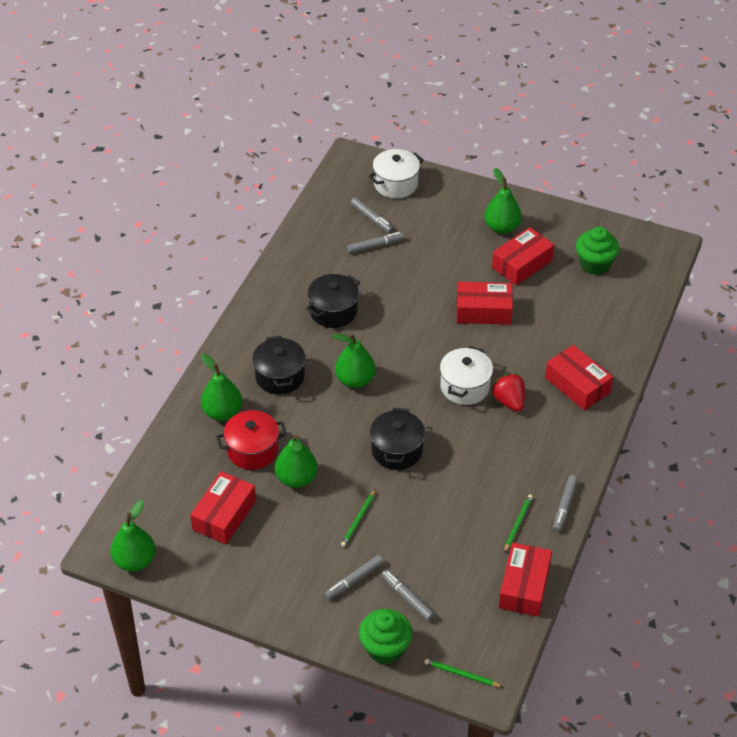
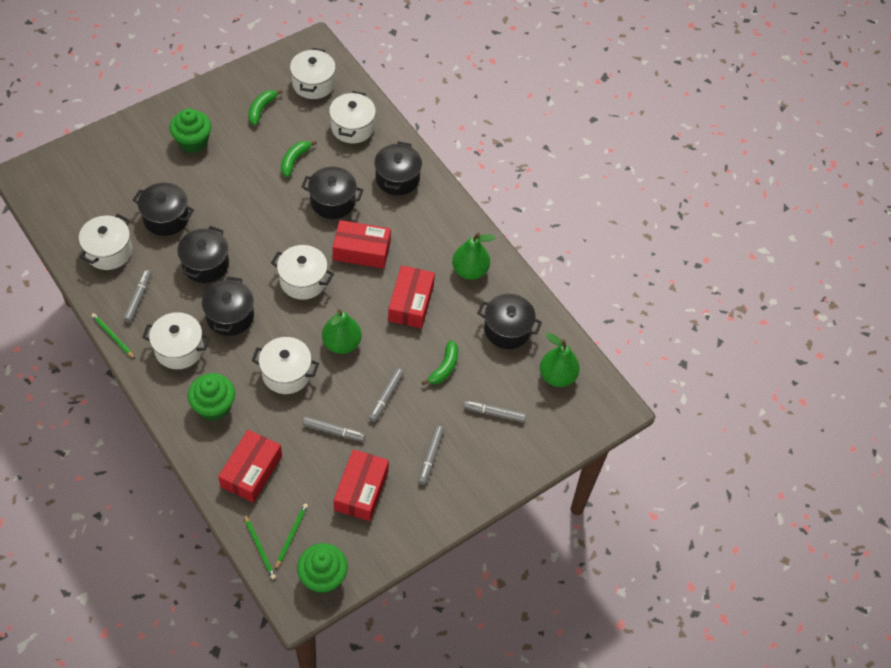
black pot: 3 -> 6
green banana: 0 -> 3
green cupcake: 2 -> 3
green pear: 5 -> 3
red box: 5 -> 4
red pot: 1 -> 0
red strawberry: 1 -> 0
white pot: 2 -> 6

